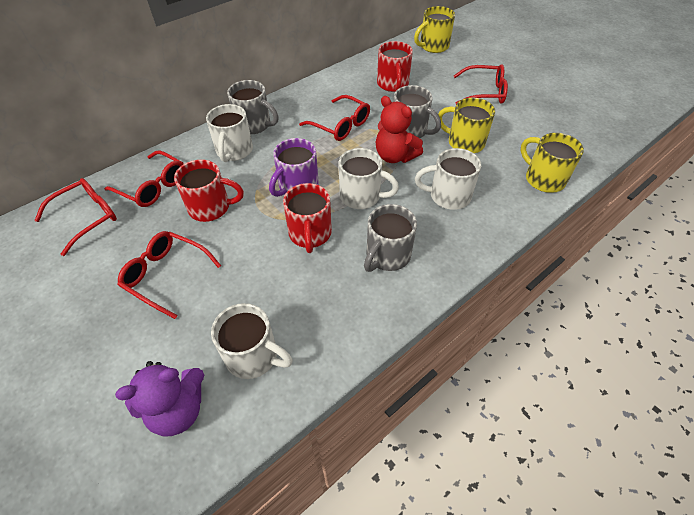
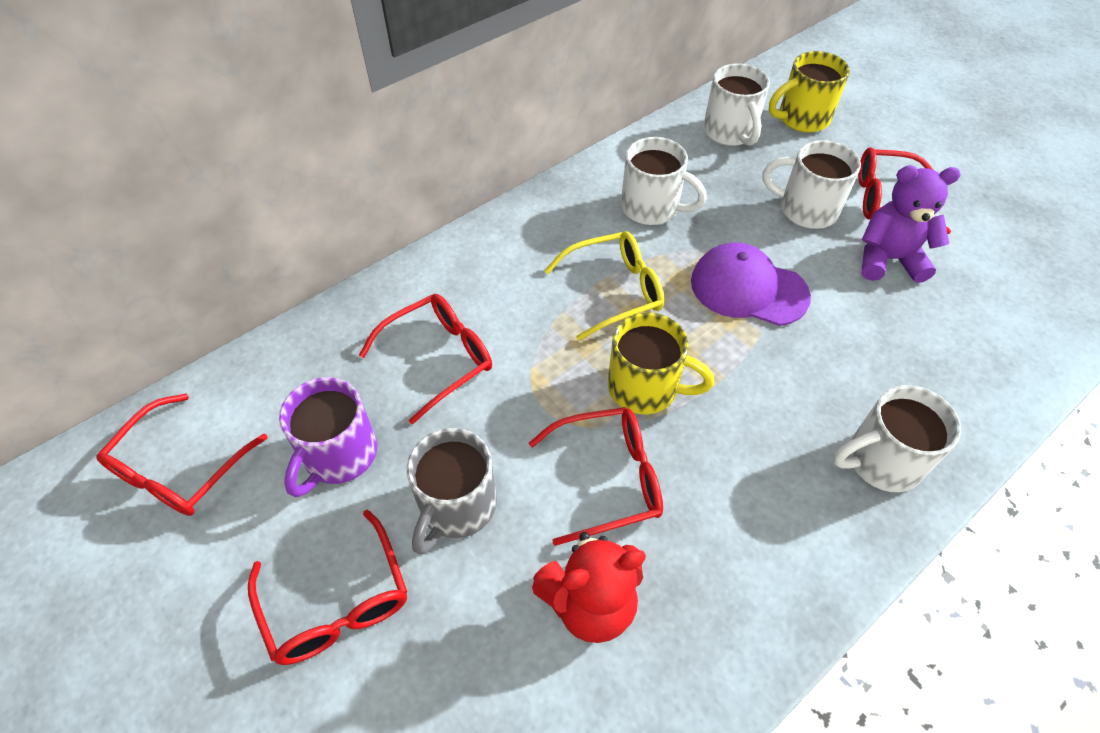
grey mug: 3 -> 1
purple cap: 0 -> 1
red mug: 3 -> 0
yellow glasses: 0 -> 1
yellow mug: 3 -> 2

